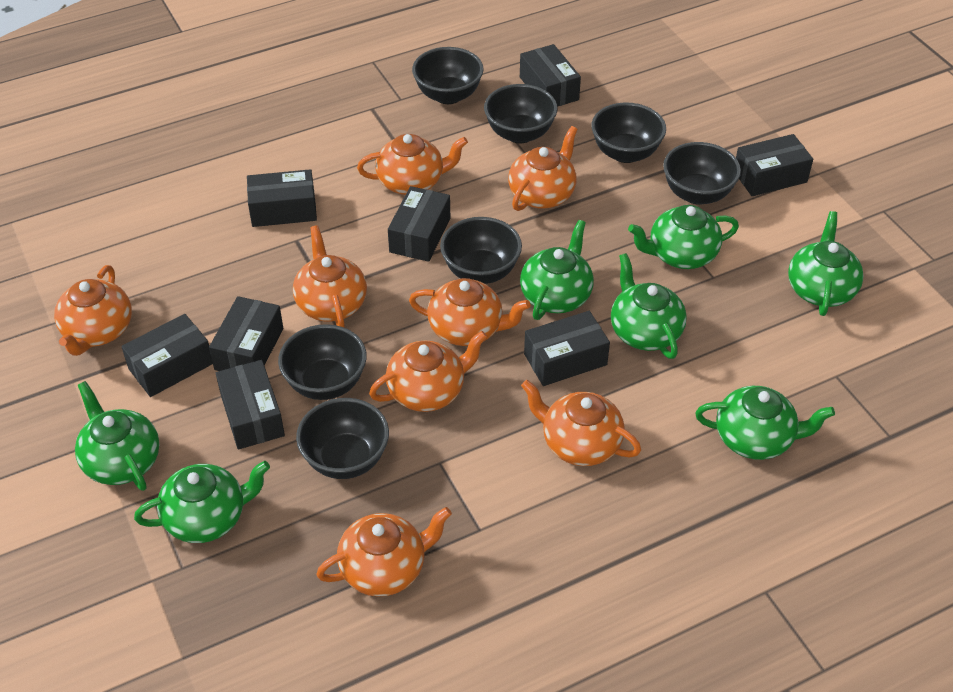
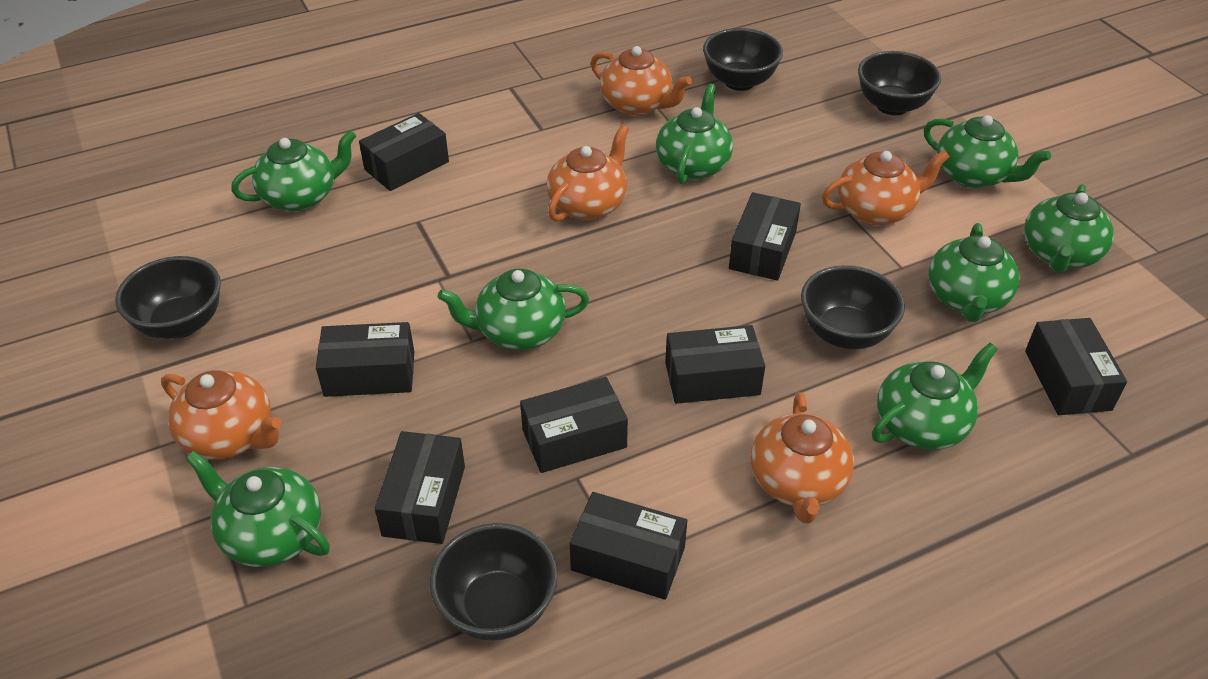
black bowl: 7 -> 5
green teapot: 7 -> 8
orange teapot: 8 -> 5

